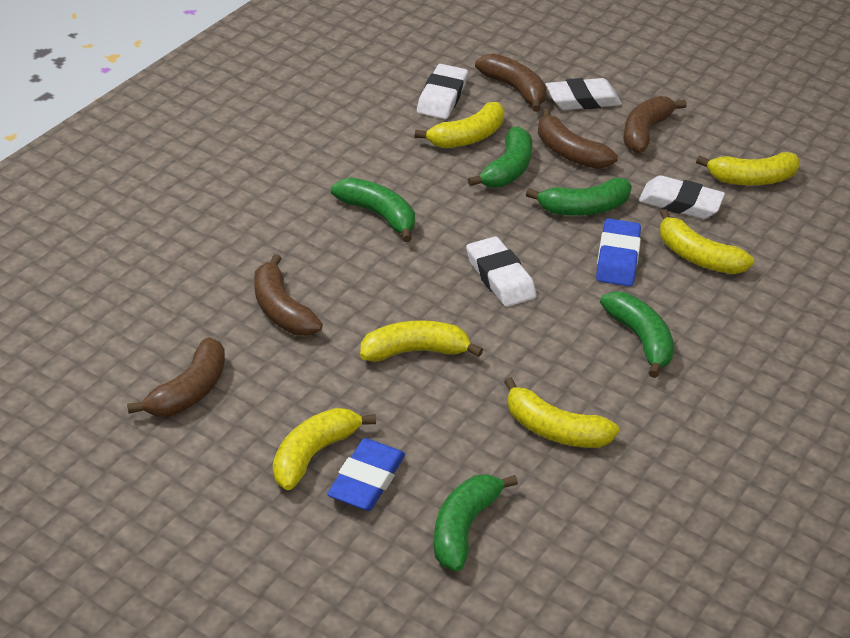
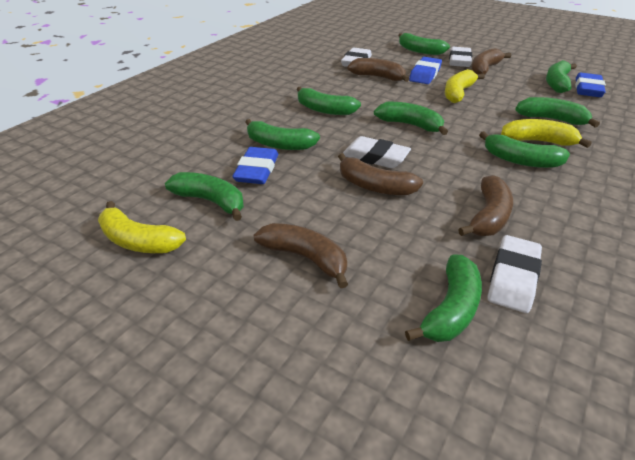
blue eraser: 2 -> 3
green banana: 5 -> 9
yellow banana: 6 -> 3

